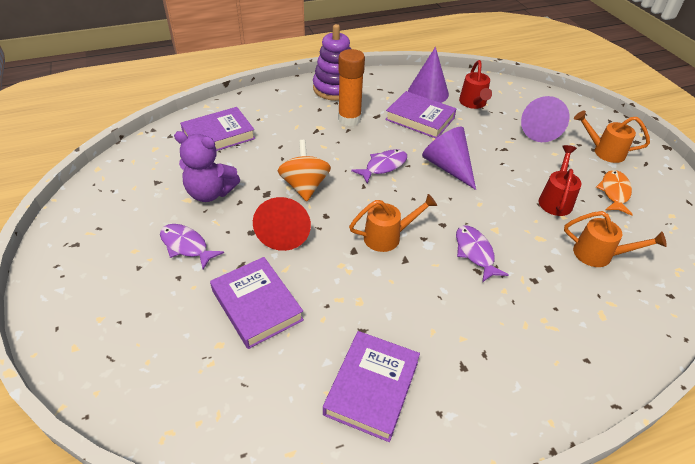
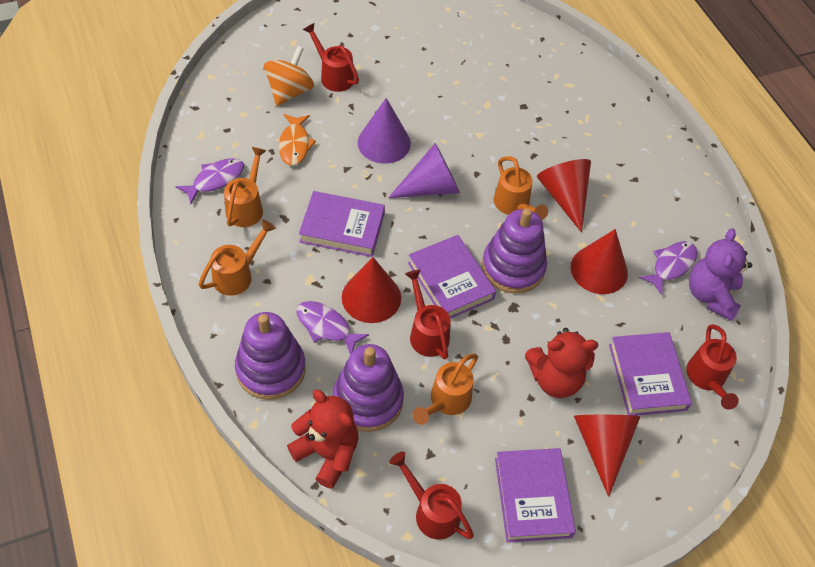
orange glue stick: 1 -> 0
orange watering can: 3 -> 4
purple cone: 3 -> 2
purple stacking toy: 1 -> 3
red cone: 1 -> 4
red teddy bear: 0 -> 2
red watering can: 2 -> 4

